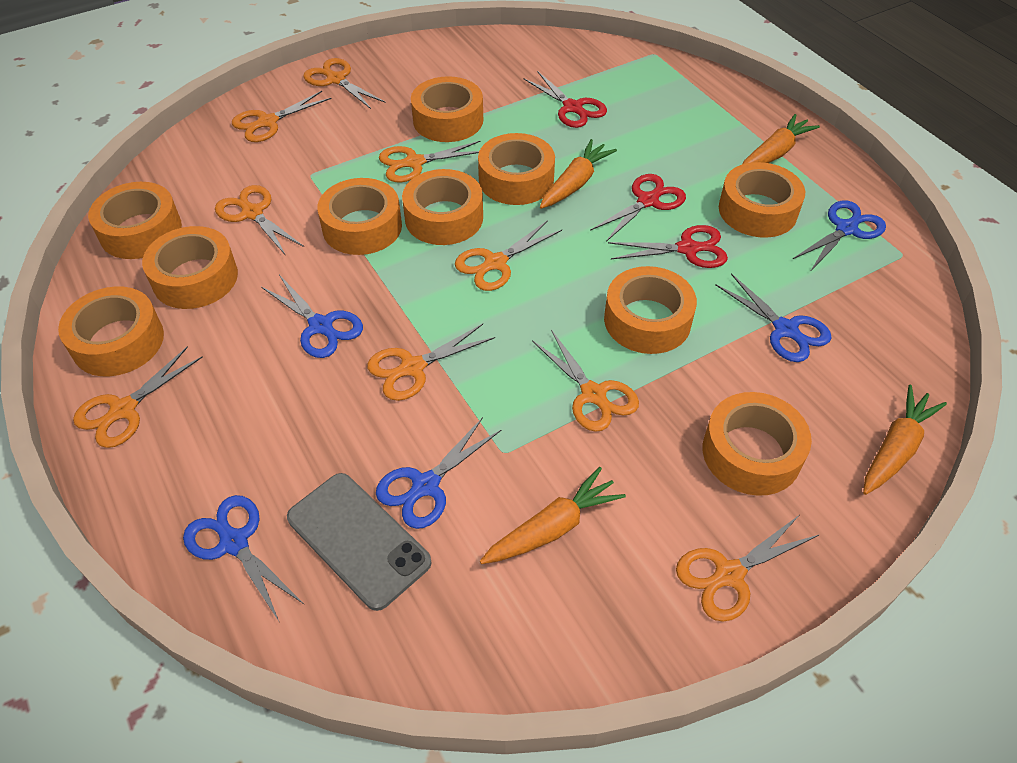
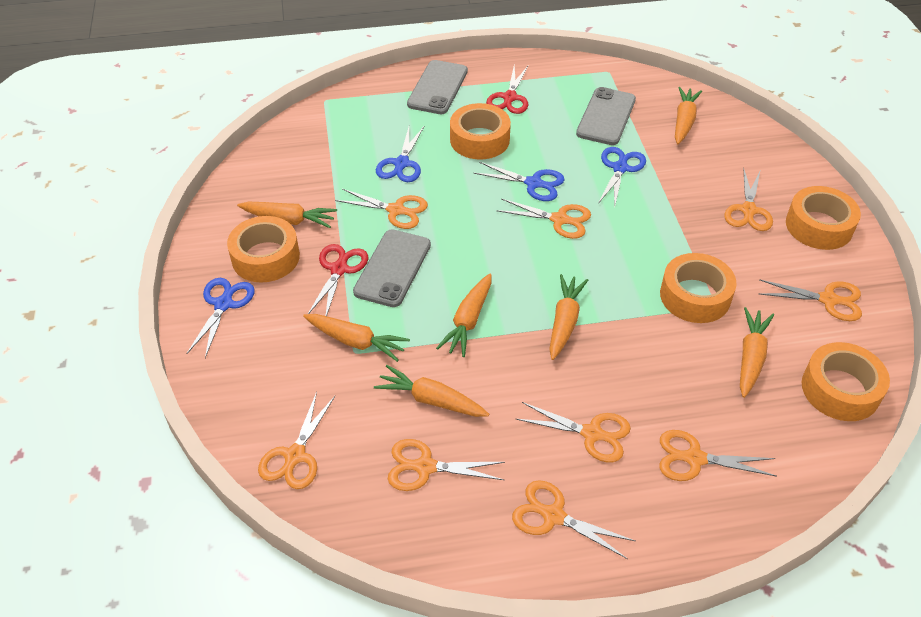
blue scissors: 5 -> 4
grey phone: 1 -> 3
orange carrot: 4 -> 7
orange tape: 10 -> 5
red scissors: 3 -> 2

